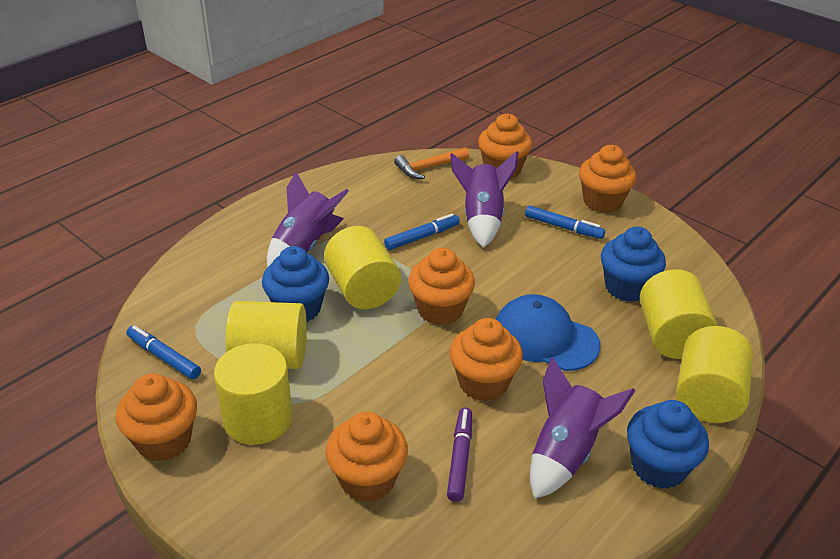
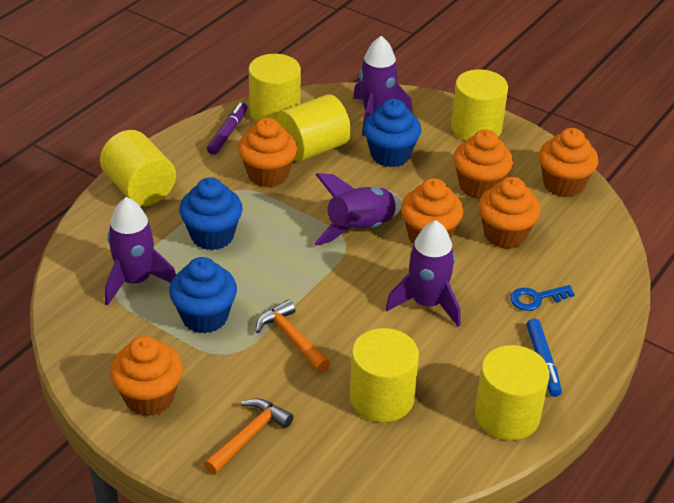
blue cap: 1 -> 0
blue key: 0 -> 1
blue marker: 3 -> 1
orange hammer: 1 -> 2
purple rocket: 3 -> 4
yellow cylinder: 5 -> 6

